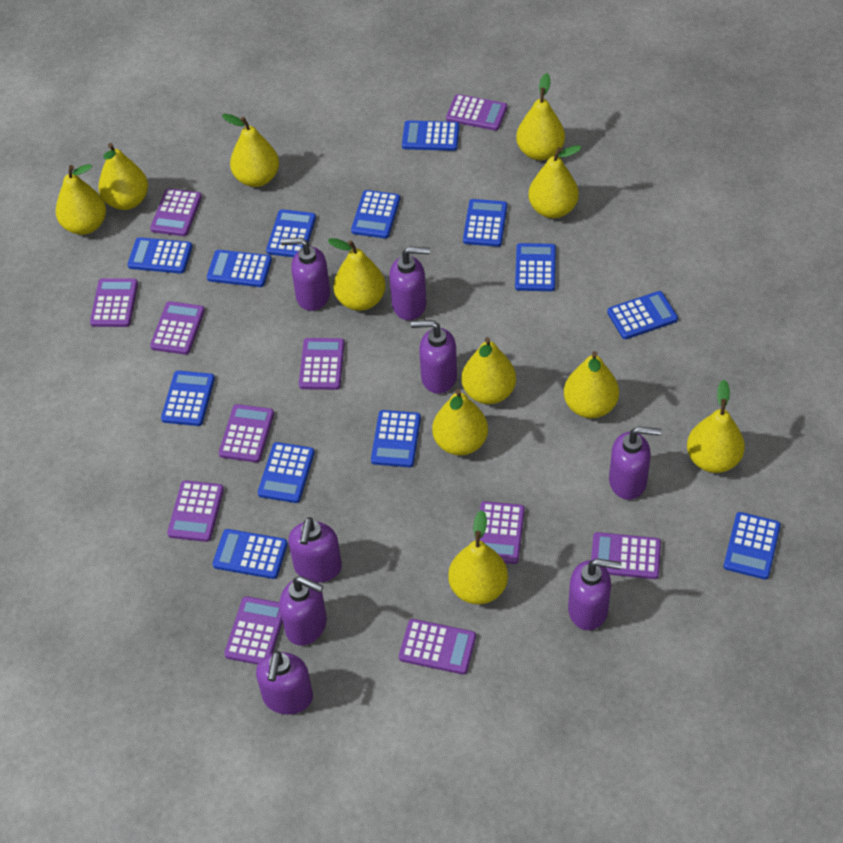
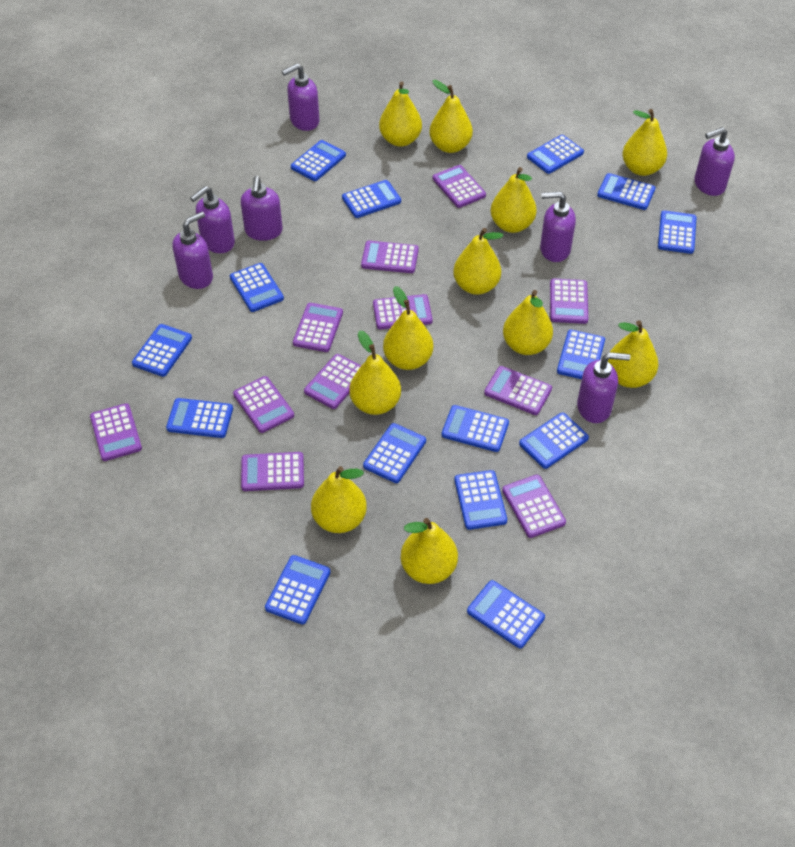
blue calculator: 13 -> 15
purple soap dispenser: 8 -> 7

